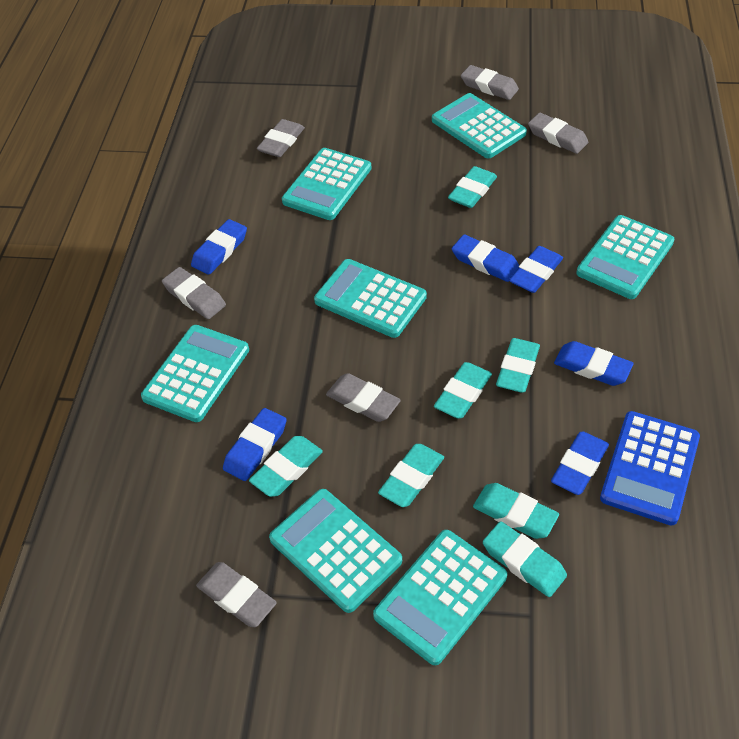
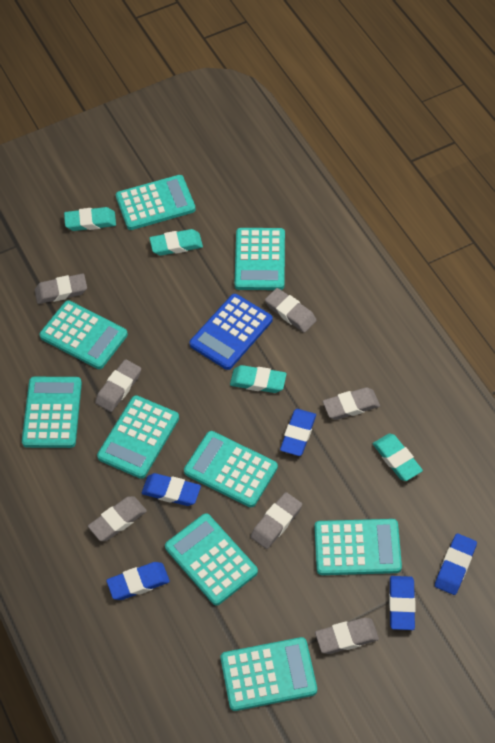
blue eraser: 6 -> 5
grey eraser: 6 -> 7
turquoise calculator: 7 -> 9
turquoise eraser: 7 -> 4

